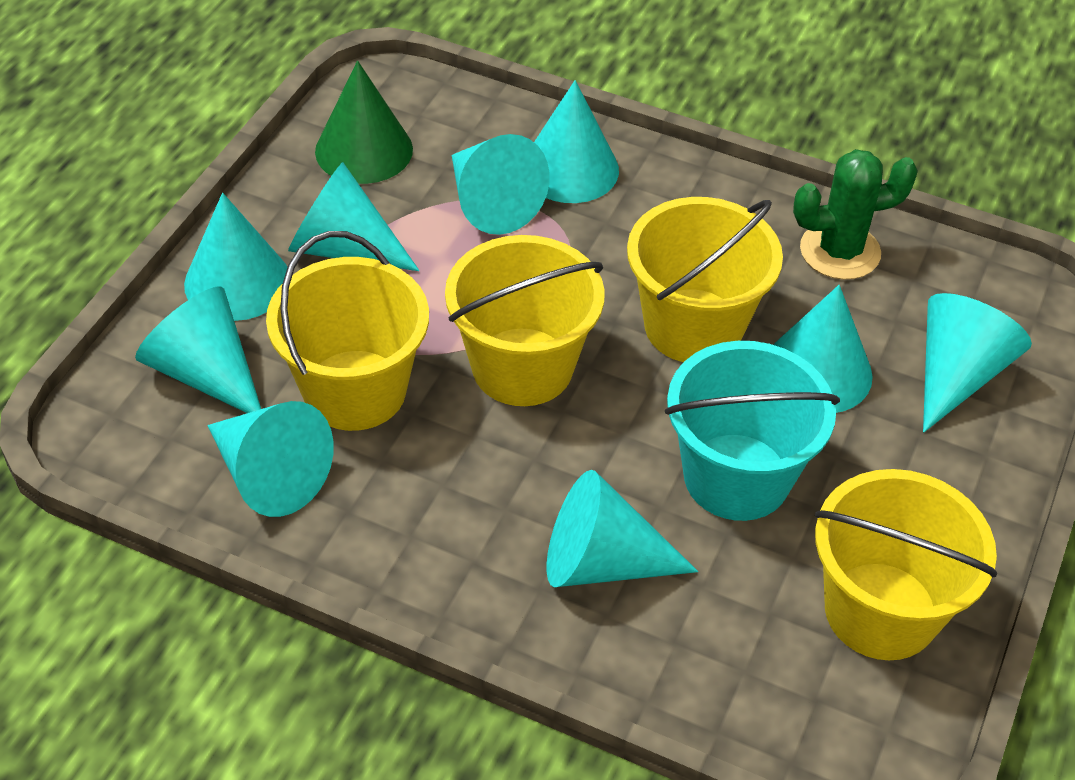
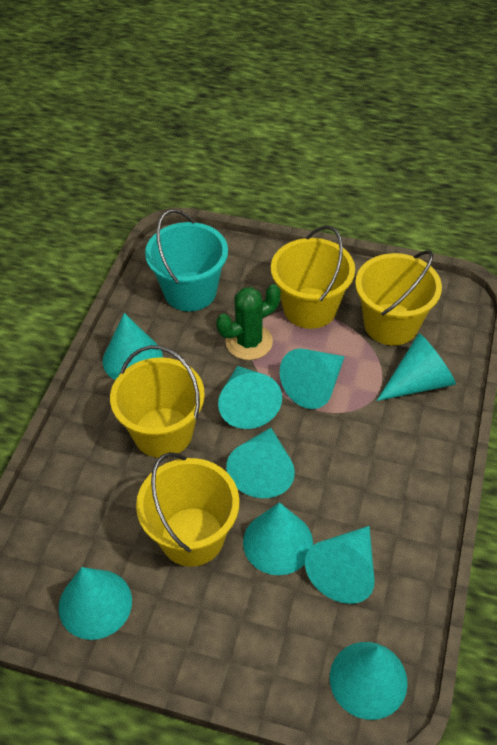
green cone: 1 -> 0

